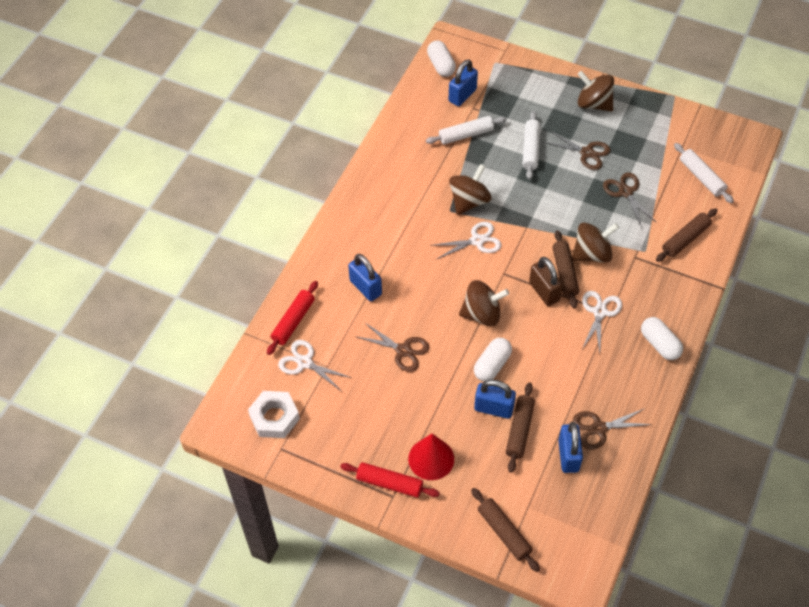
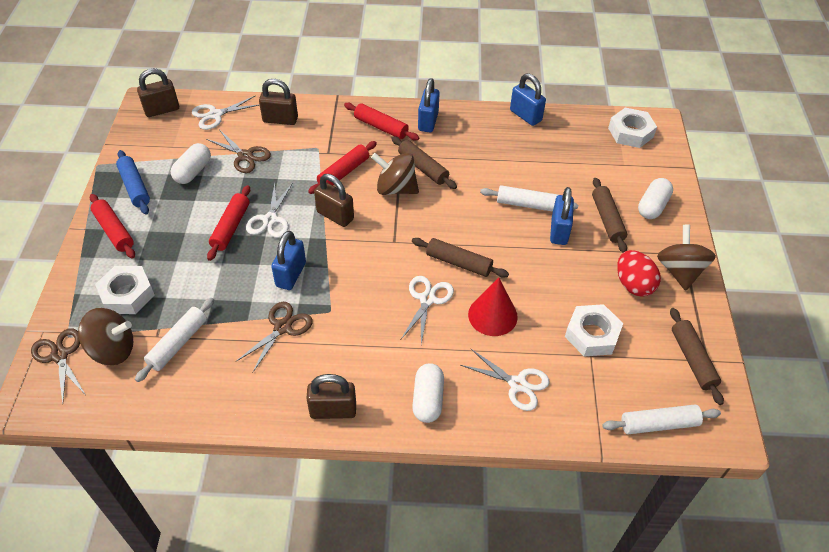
blue rolling pin: 0 -> 1
brown padlock: 1 -> 4
brown scissors: 4 -> 3
brown spinning top: 4 -> 3
red egg: 0 -> 1
red rolling pin: 2 -> 4
white nut: 1 -> 3
white scissors: 3 -> 4

